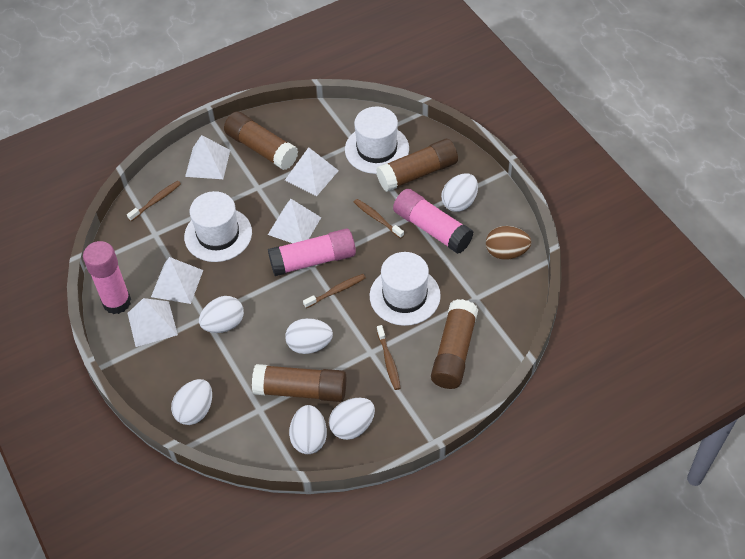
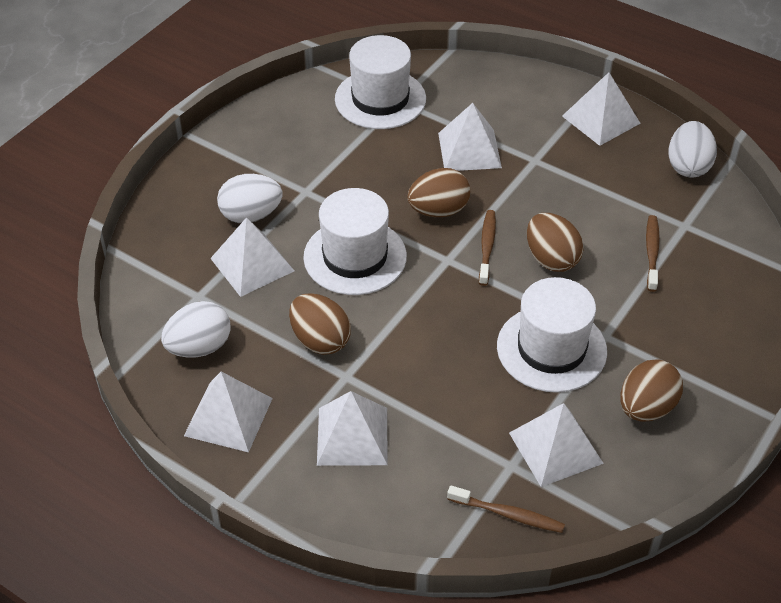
brown egg: 1 -> 4
brown glue stick: 4 -> 0
brown toothbrush: 4 -> 3
pink glue stick: 3 -> 0
white egg: 6 -> 3
white pyramid: 5 -> 6

